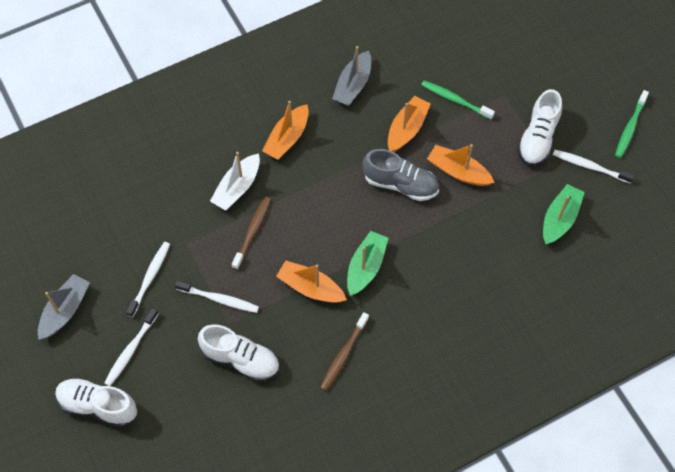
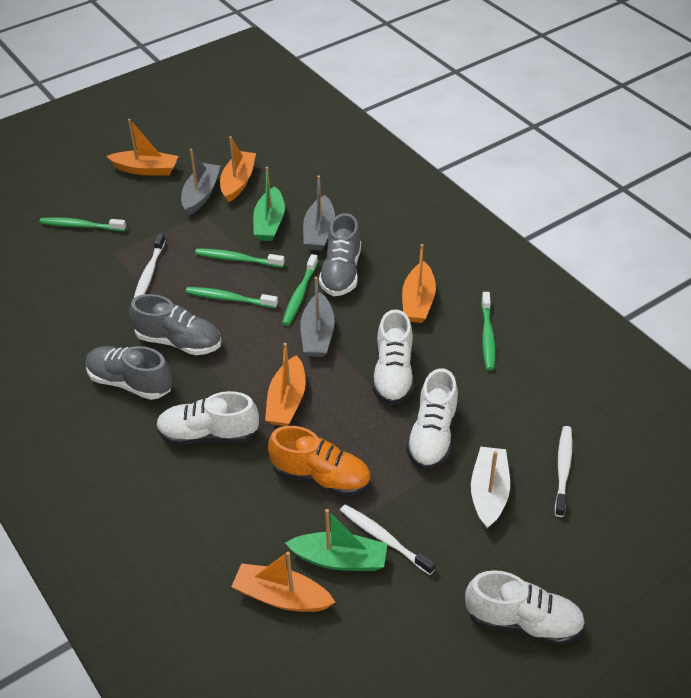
brown toothbrush: 2 -> 0
green toothbrush: 2 -> 5
grey boat: 2 -> 3
grey shoe: 1 -> 3
orange boat: 4 -> 5
orange shoe: 0 -> 1
white shoe: 3 -> 4
white toothbrush: 4 -> 3

